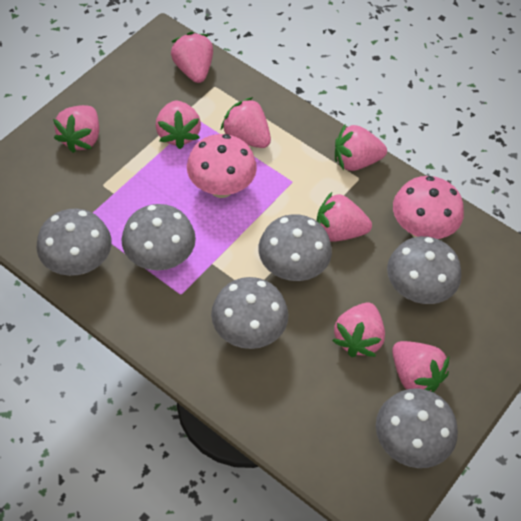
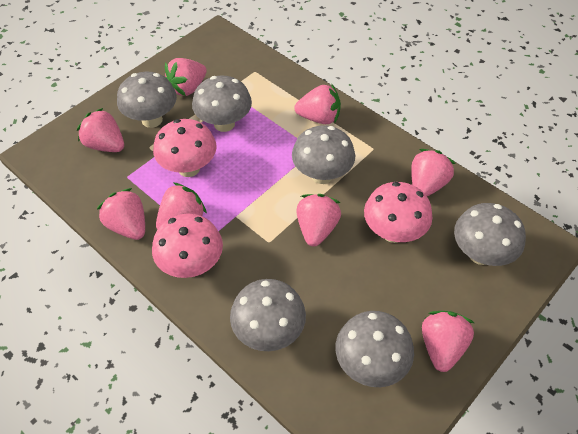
pink mushroom: 2 -> 3

